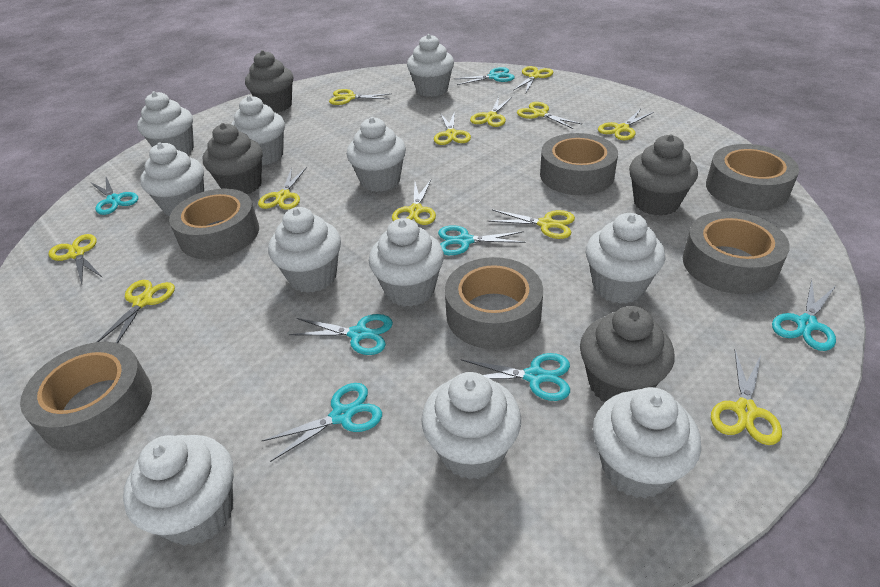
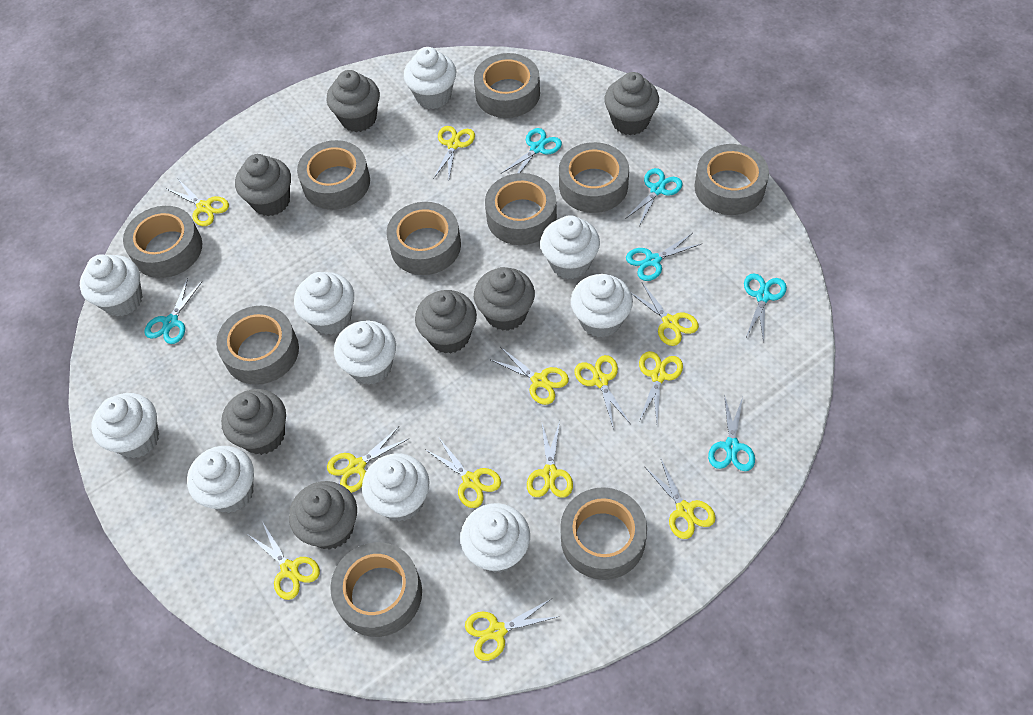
grey cupcake: 4 -> 7
grey tape: 6 -> 10
turquoise scissors: 7 -> 6
white cupcake: 11 -> 10

